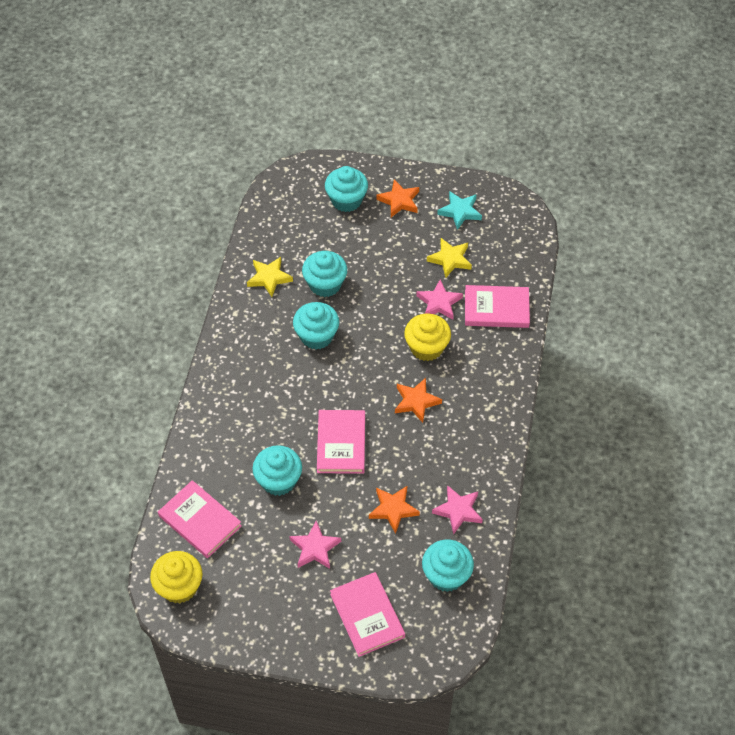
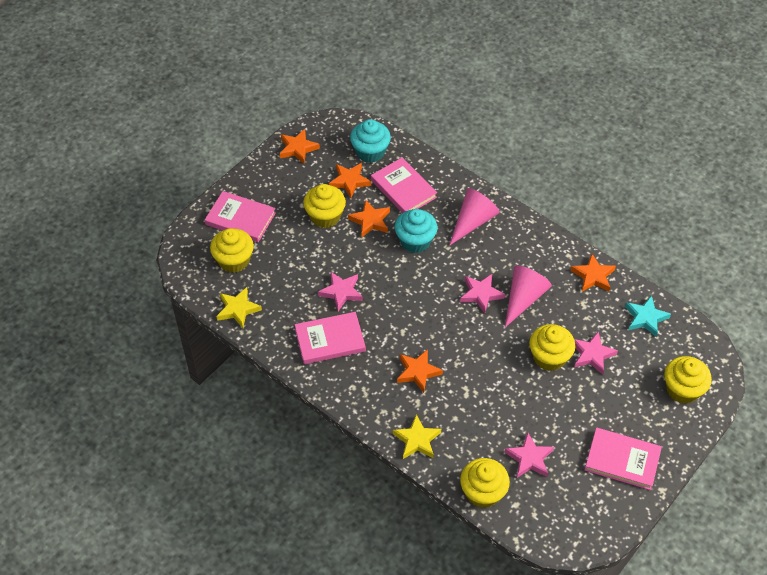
orange star: 3 -> 5
pink cone: 0 -> 2
pink star: 3 -> 4
turquoise cupcake: 5 -> 2
yellow cupcake: 2 -> 5

